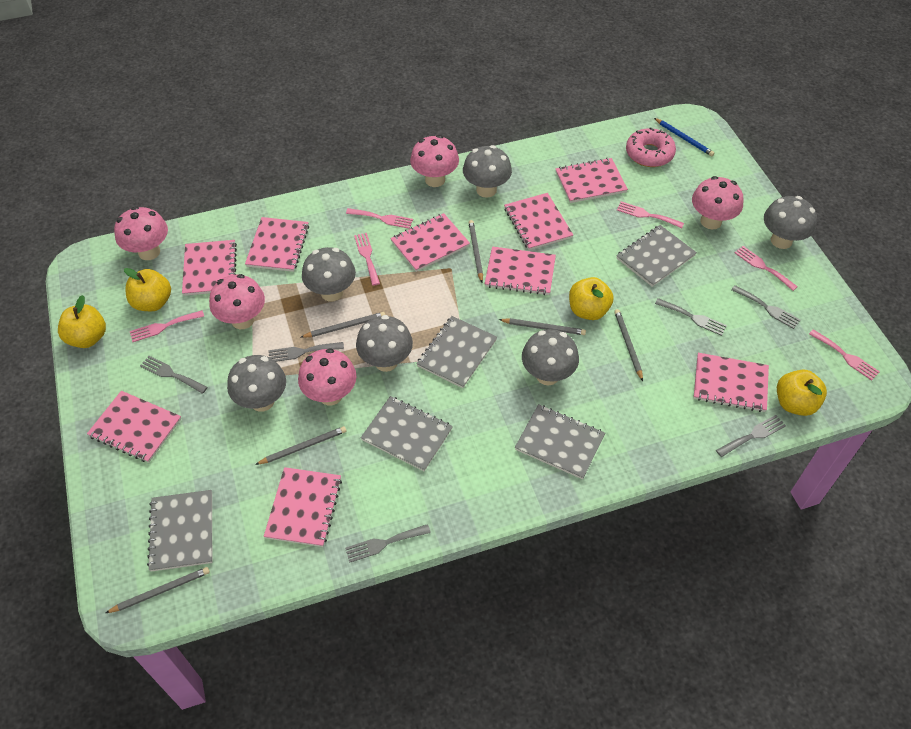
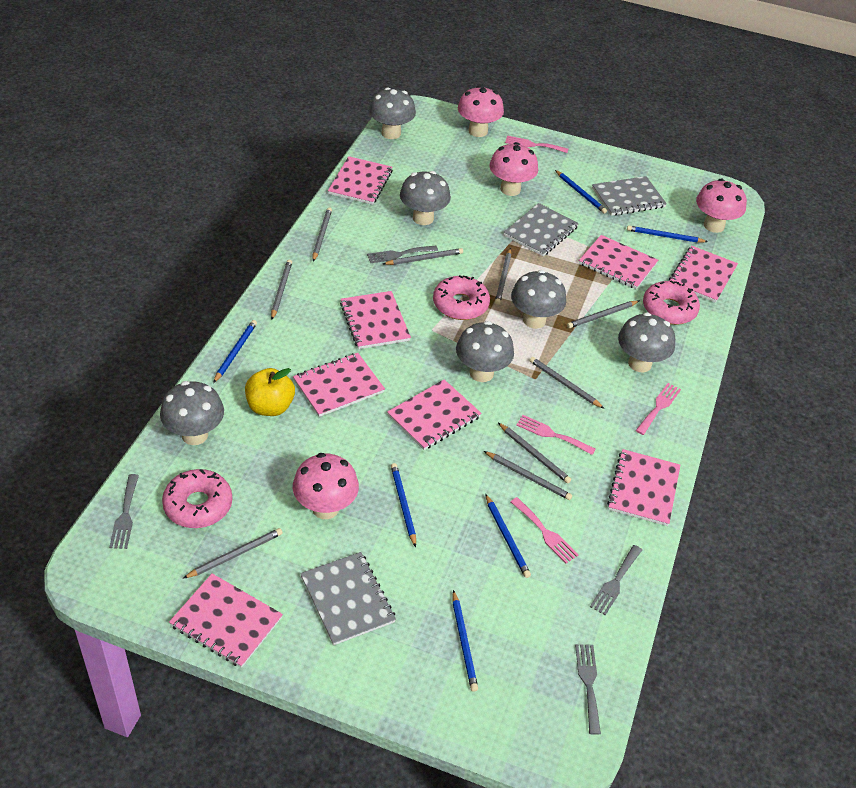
blue pencil: 1 -> 6
grey fork: 6 -> 4
grey notebook: 5 -> 3
grey pencil: 6 -> 9
pink donut: 1 -> 3
pink fork: 6 -> 4
pink mushroom: 5 -> 4
pink notebook: 9 -> 8
yellow apple: 4 -> 1

